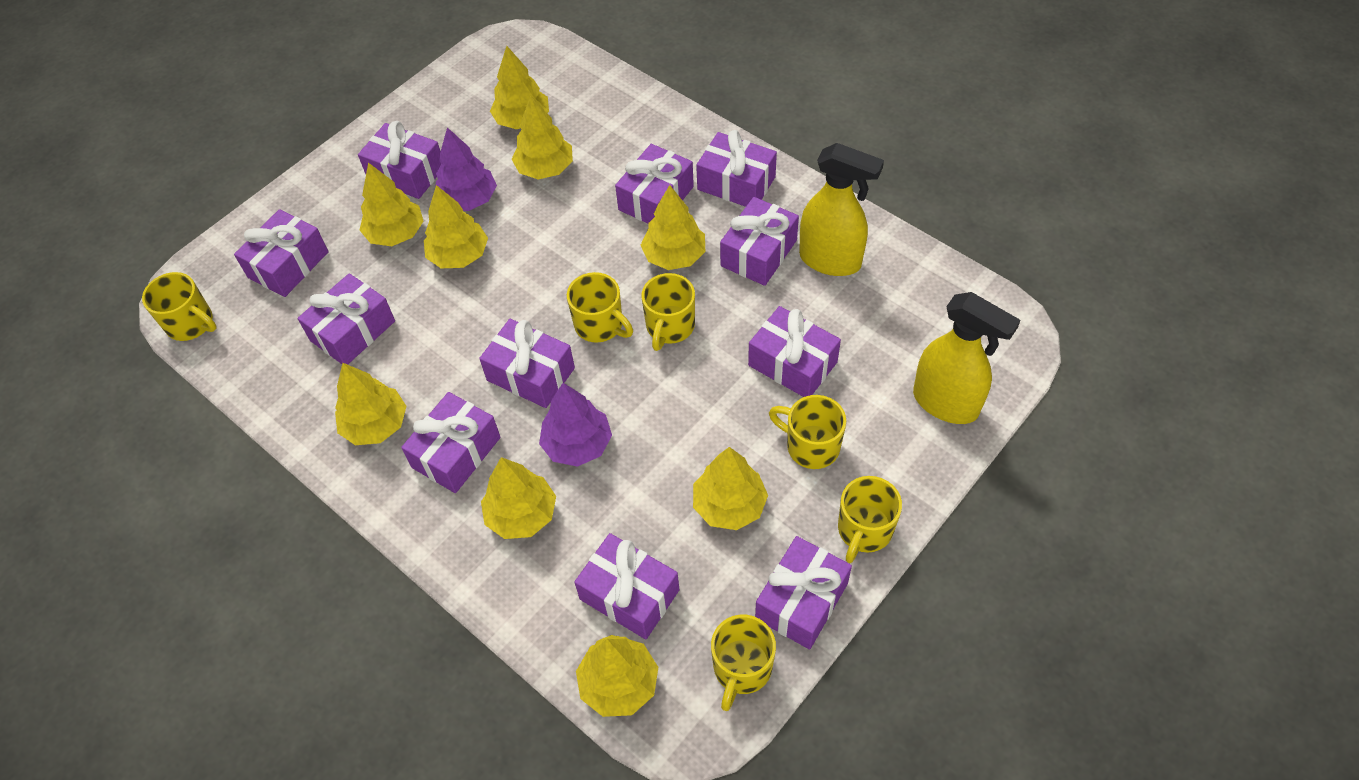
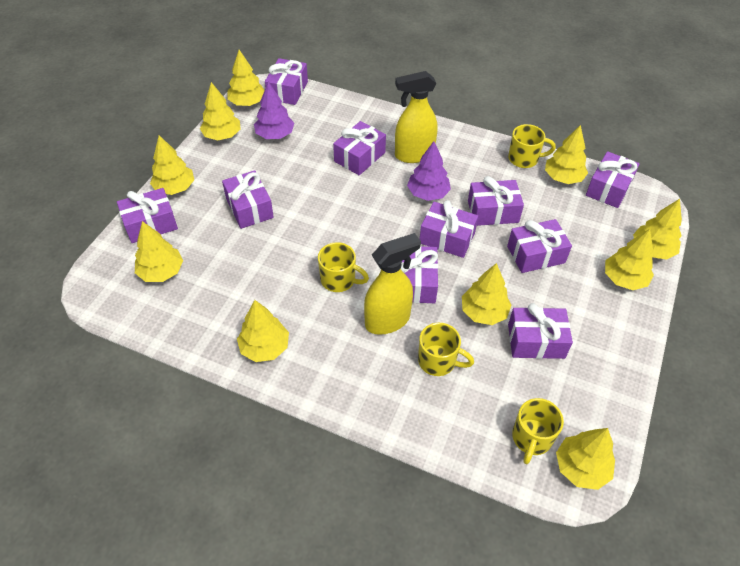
purple gift: 11 -> 10
yellow mug: 6 -> 4
yellow tree: 9 -> 10

